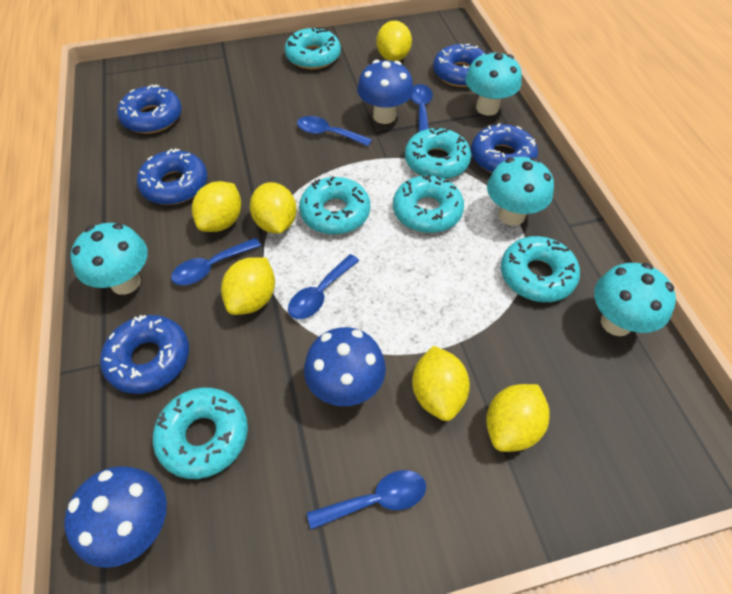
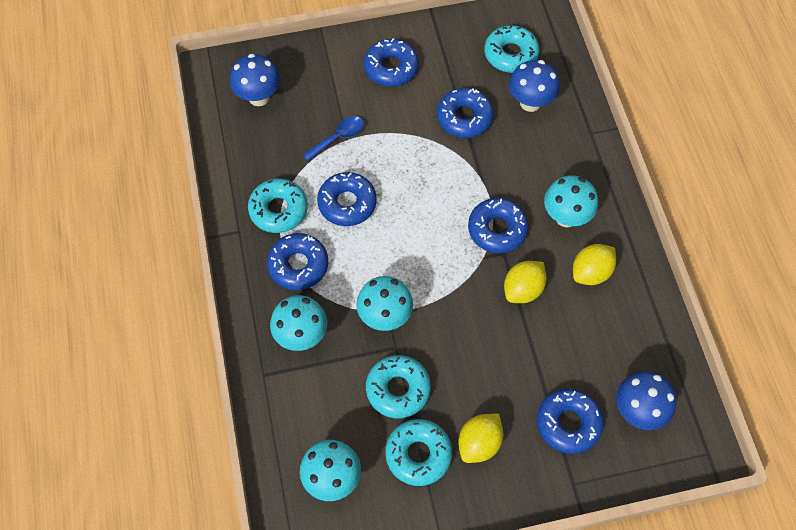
blue donut: 5 -> 6
blue spoon: 5 -> 1
turquoise donut: 6 -> 4
yellow lemon: 6 -> 3

